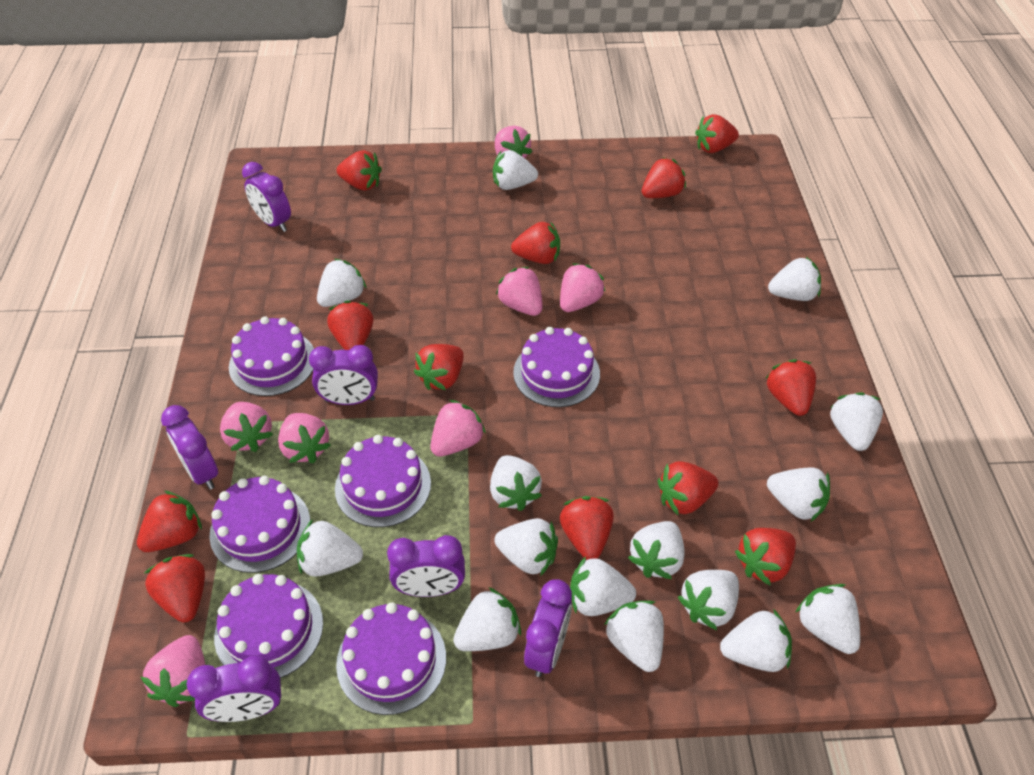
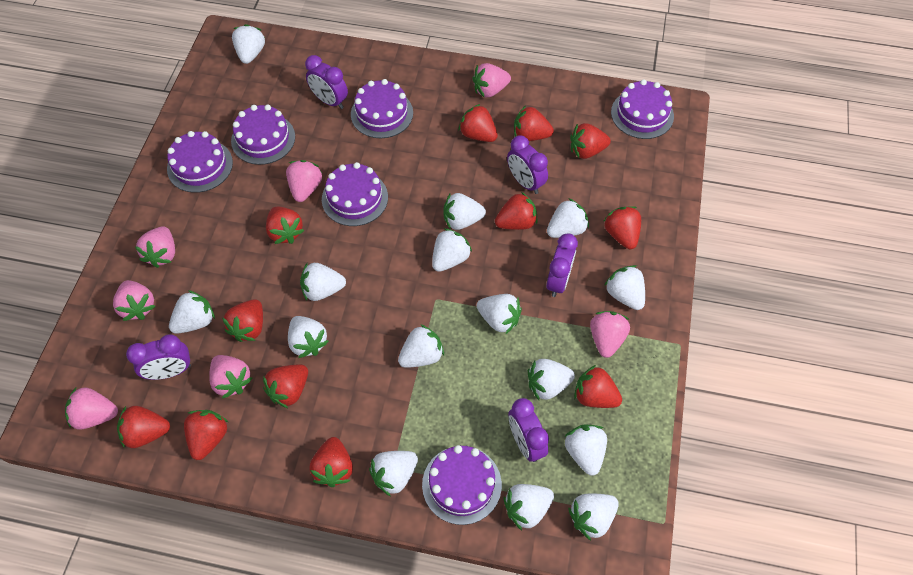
purple clock: 6 -> 5

